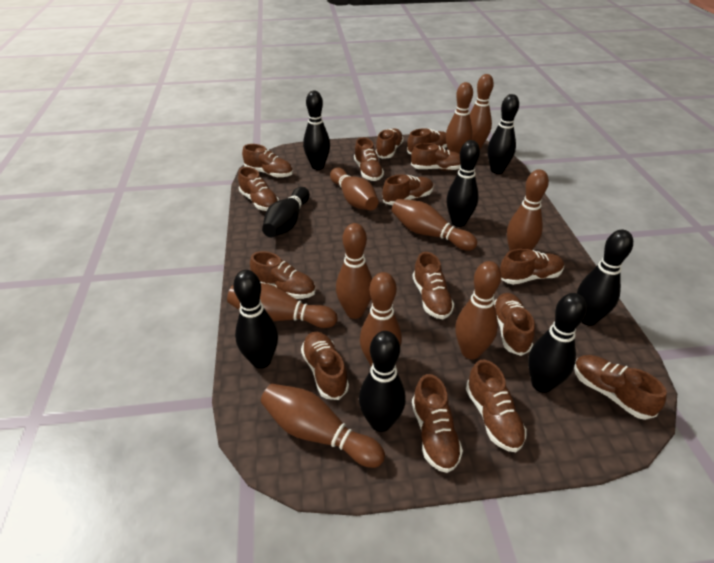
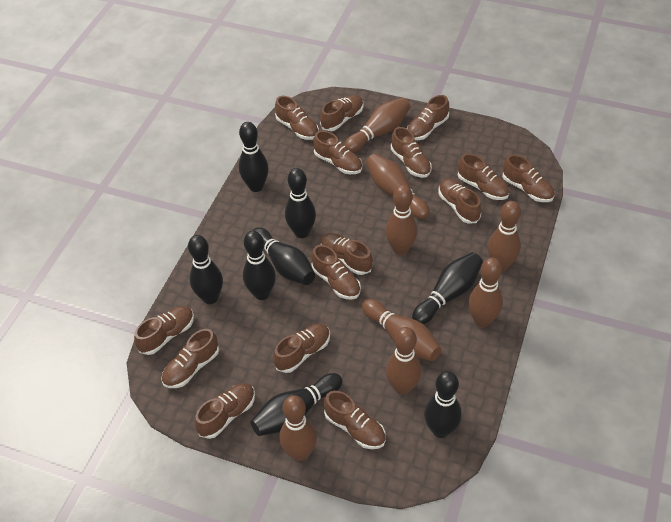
brown bowling pin: 10 -> 8

